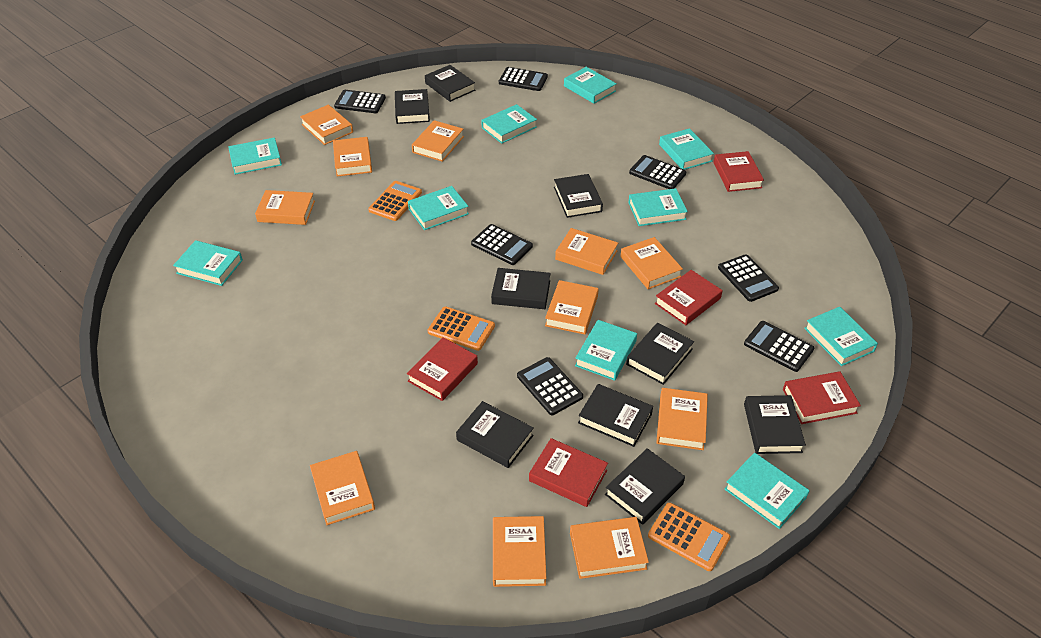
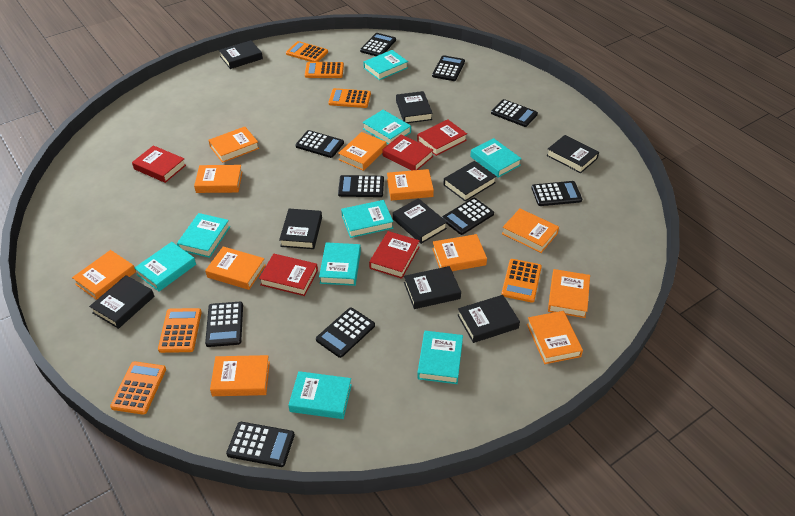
black calculator: 7 -> 10
orange calculator: 3 -> 6
turquoise book: 10 -> 9

